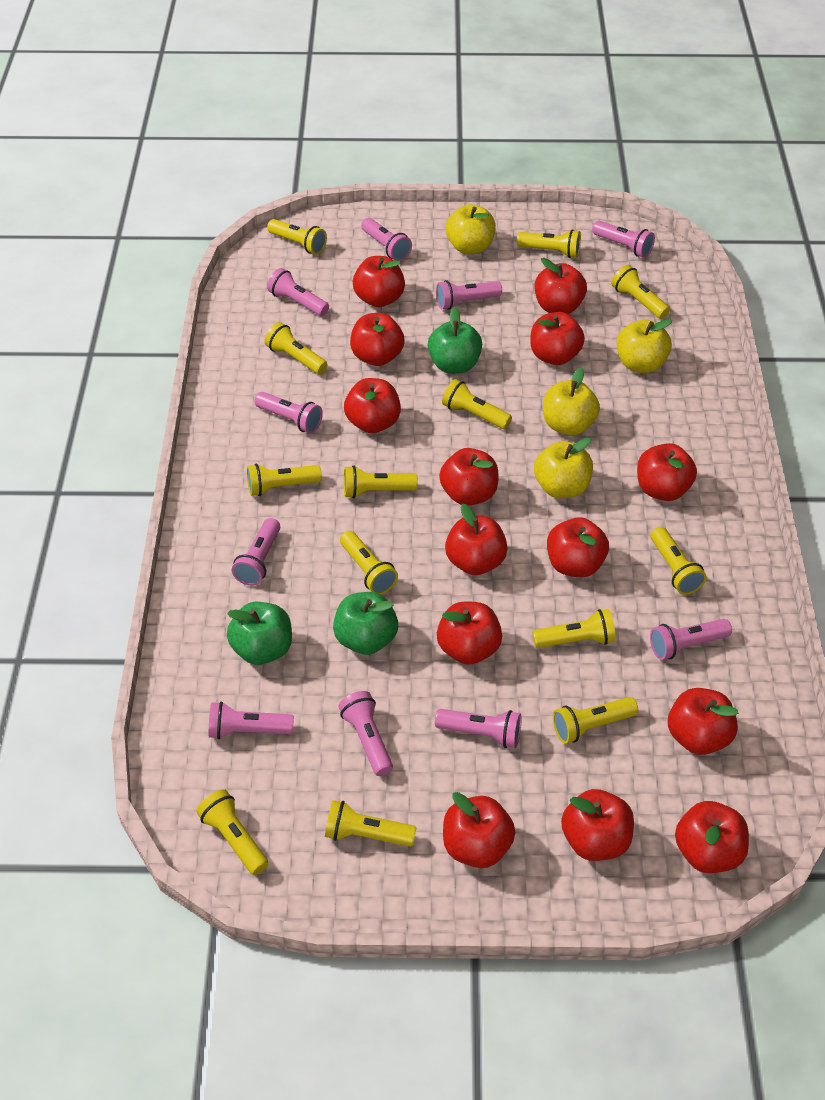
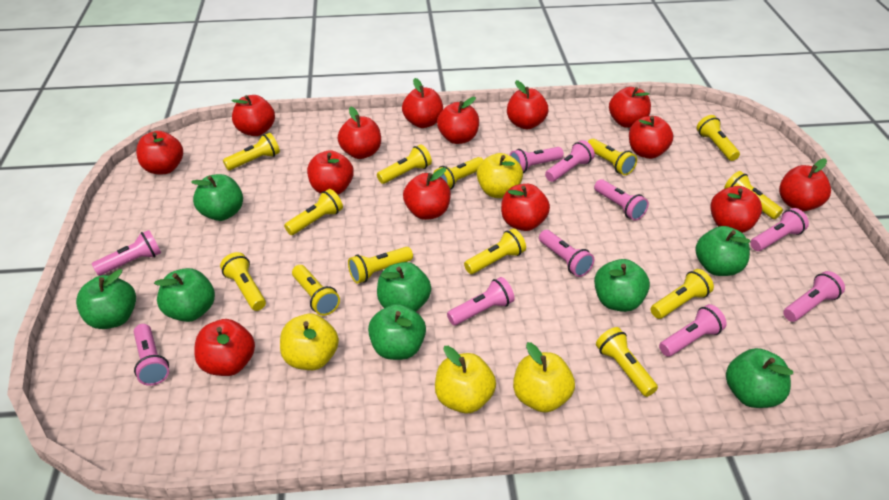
green apple: 3 -> 8

